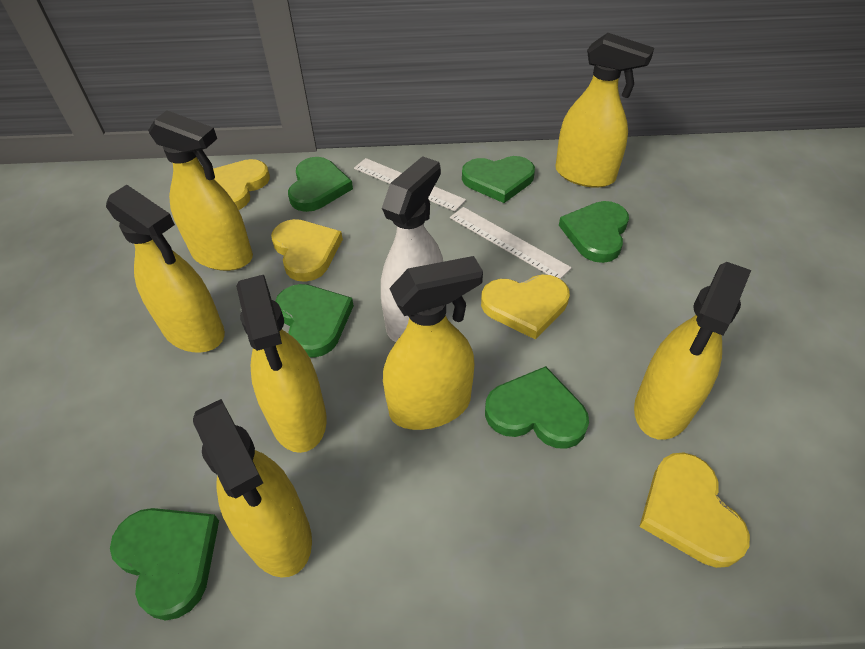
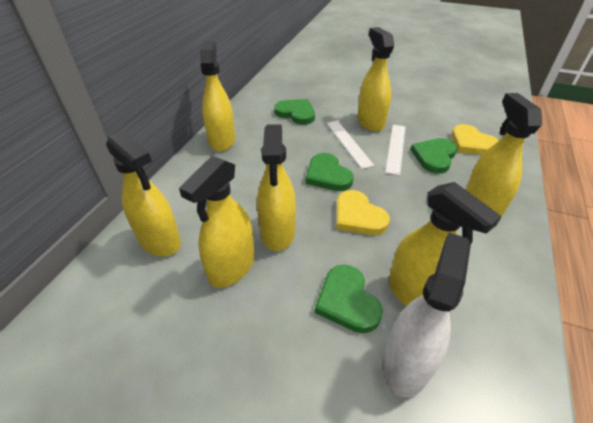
green heart: 6 -> 4
yellow heart: 4 -> 2

